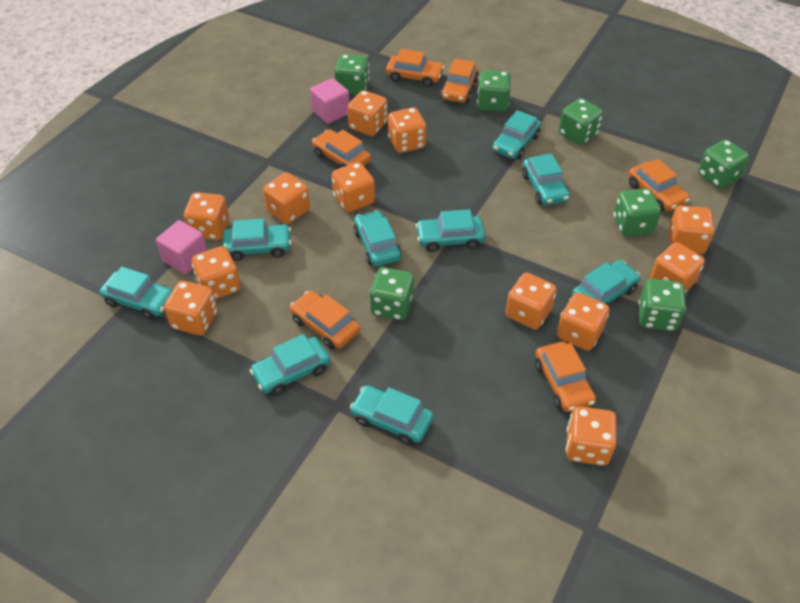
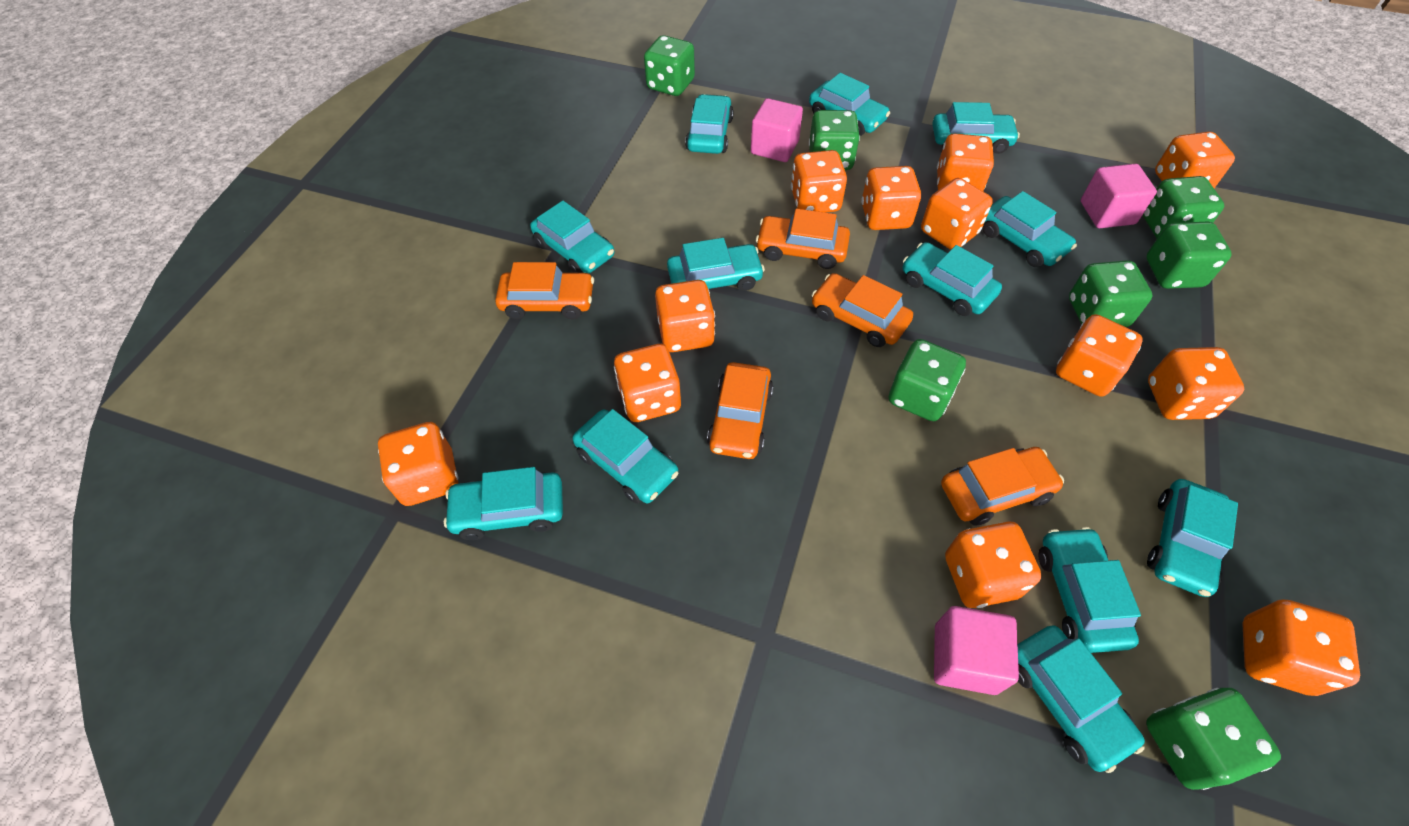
orange car: 6 -> 5
pink cube: 2 -> 3
turquoise car: 9 -> 12

